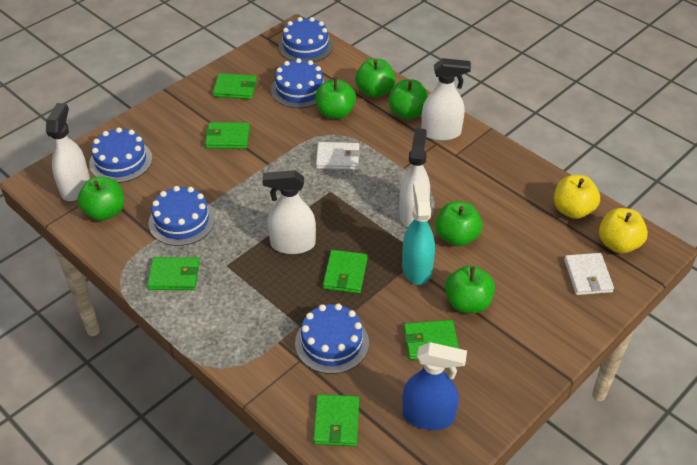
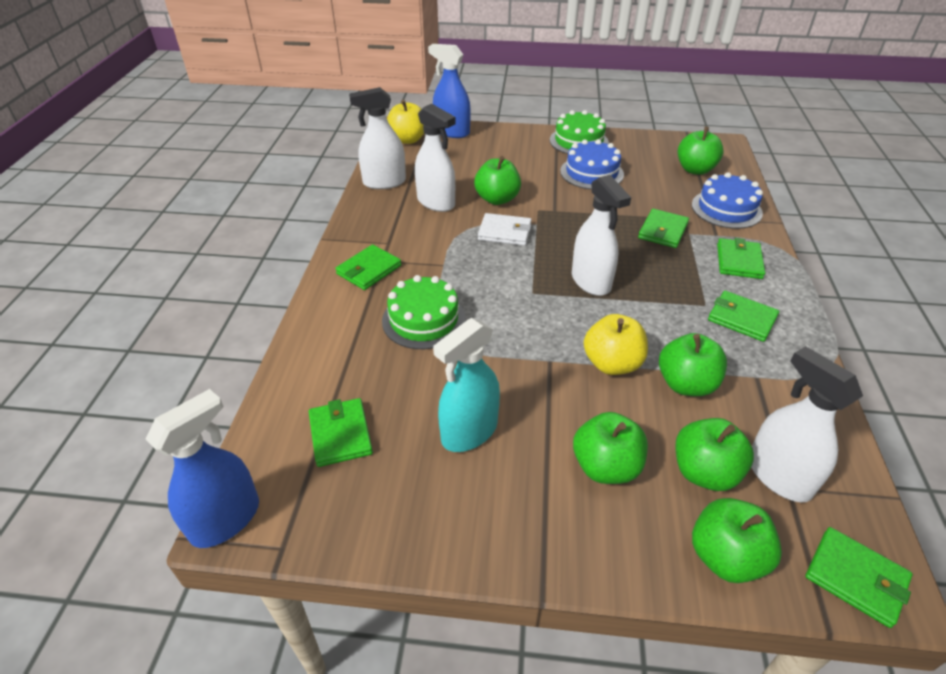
blue cake: 5 -> 2
blue spray bottle: 1 -> 2
green cake: 0 -> 2
white wallet: 2 -> 1

